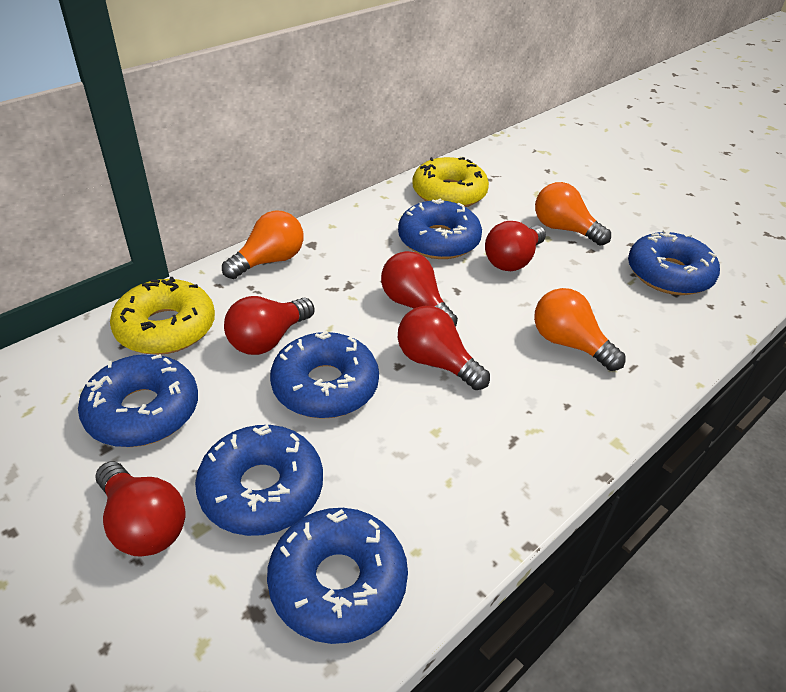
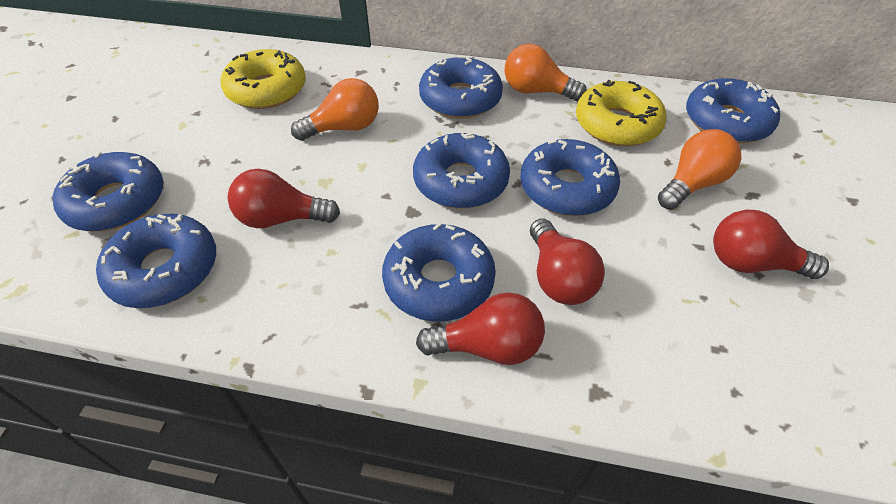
blue donut: 6 -> 7
red light bulb: 5 -> 4

